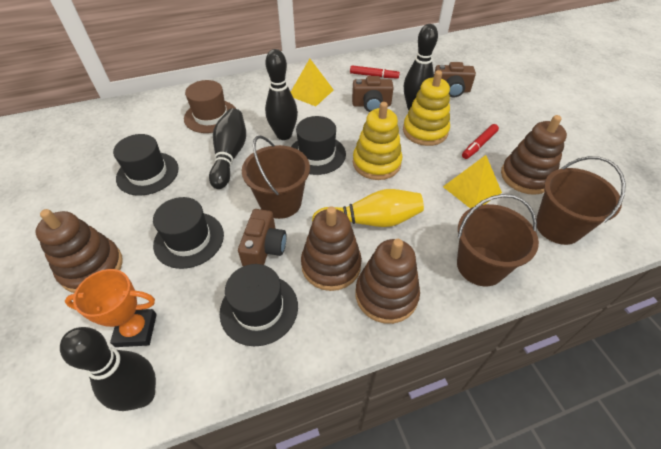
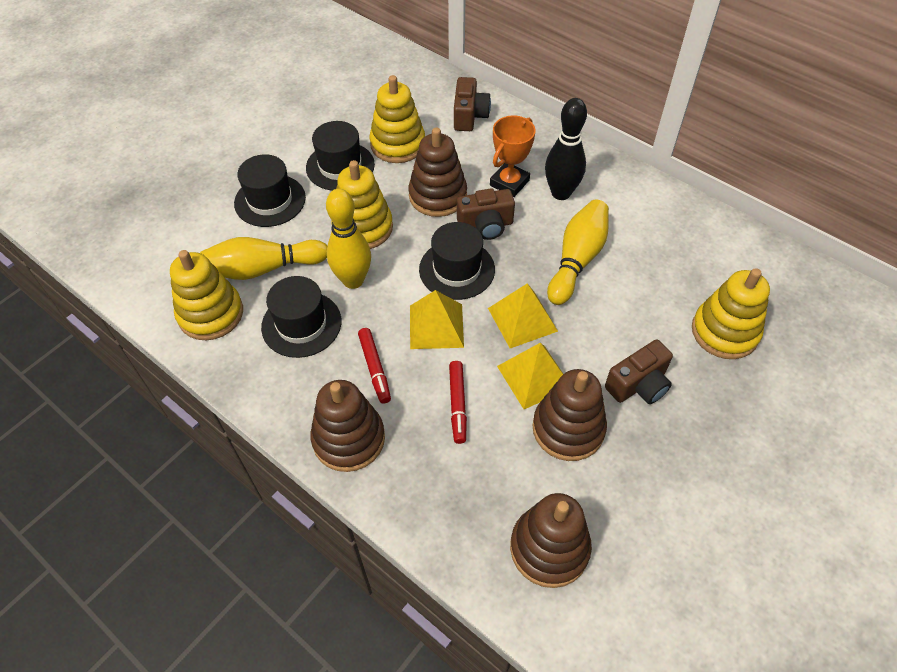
black bowling pin: 4 -> 1
brown bucket: 3 -> 0
brown hat: 1 -> 0
yellow bowling pin: 1 -> 3
yellow pyramid: 2 -> 3
yellow stacking toy: 2 -> 4

